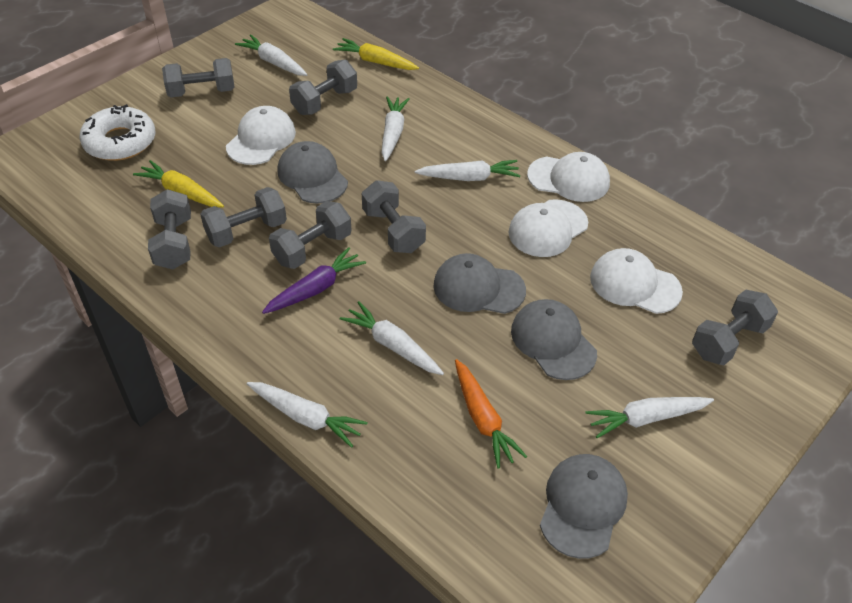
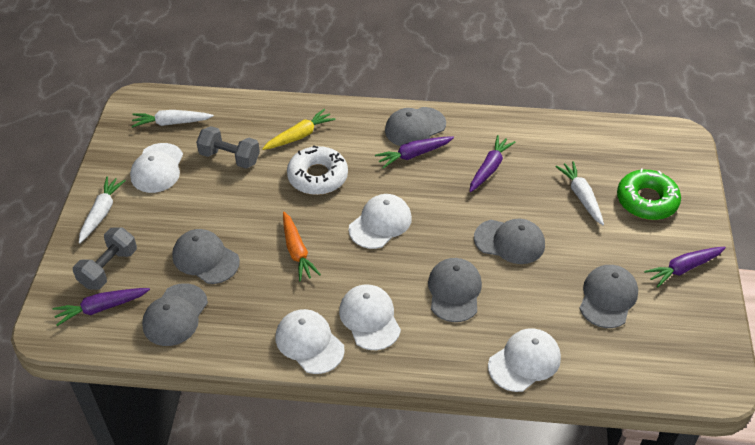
green donut: 0 -> 1
grey cap: 4 -> 6
grey dumbbell: 7 -> 2
purple carrot: 1 -> 4
white cap: 4 -> 5
white carrot: 6 -> 3
yellow carrot: 2 -> 1

